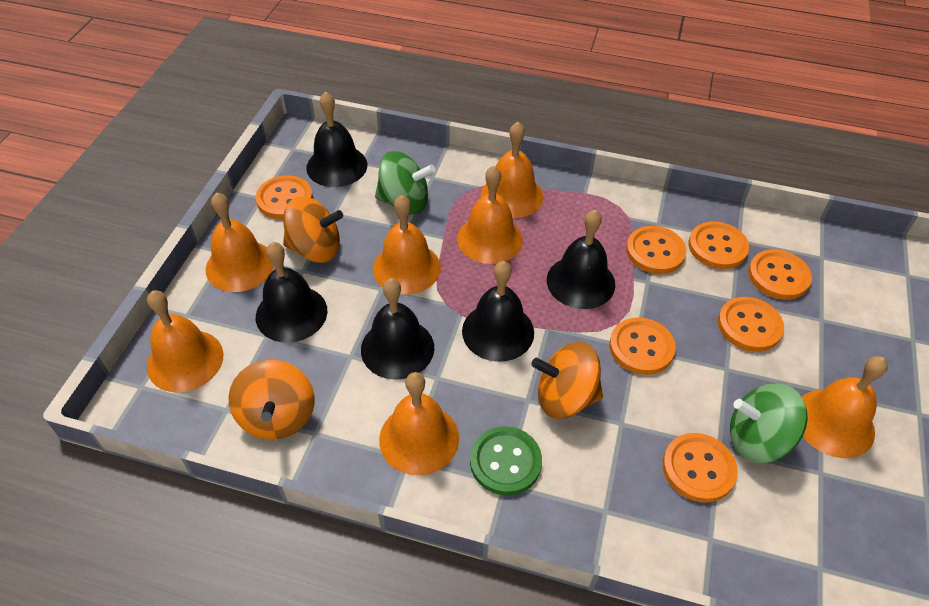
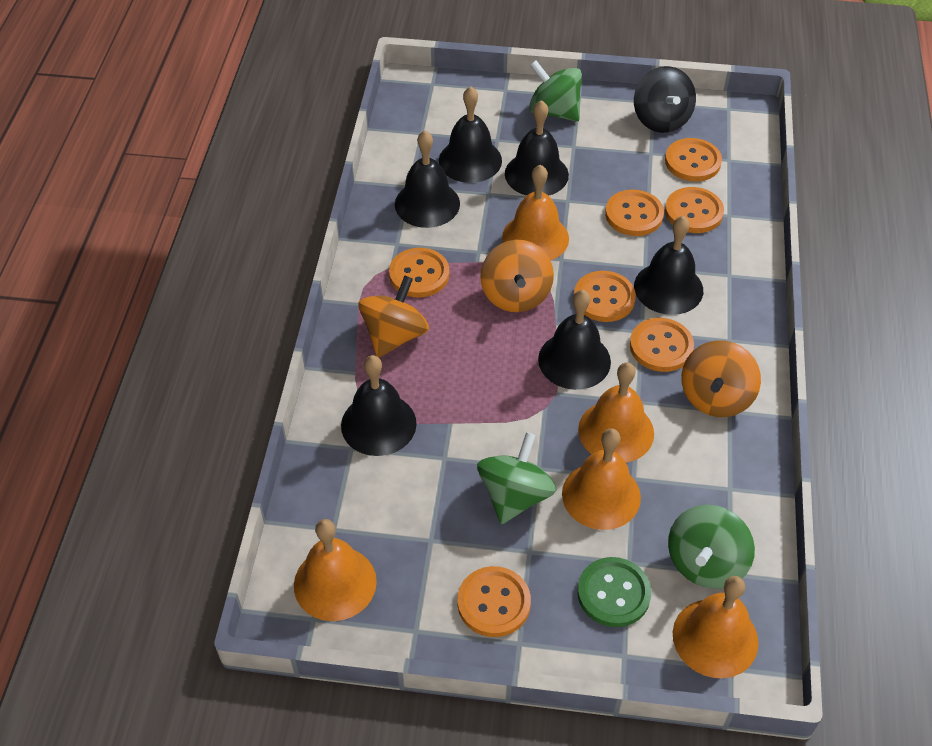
black bell: 5 -> 6
black spinning top: 0 -> 1
green spinning top: 2 -> 3
orange bell: 7 -> 5

